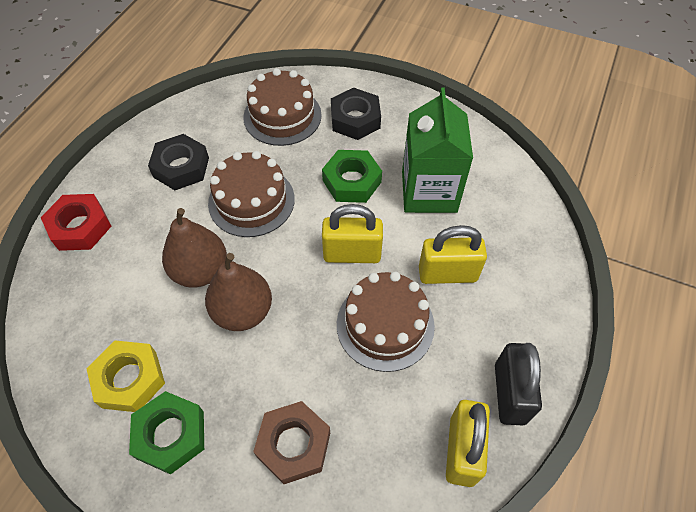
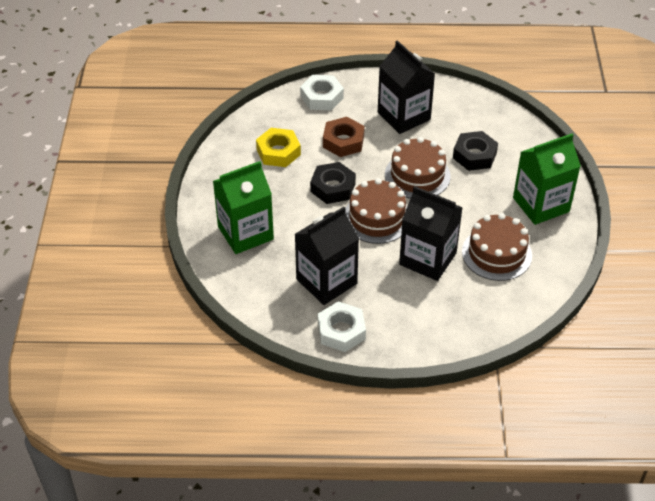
black carton: 0 -> 3
black padlock: 1 -> 0
brown pear: 2 -> 0
green carton: 1 -> 2
green nut: 2 -> 0
red nut: 1 -> 0
white nut: 0 -> 2
yellow padlock: 3 -> 0

